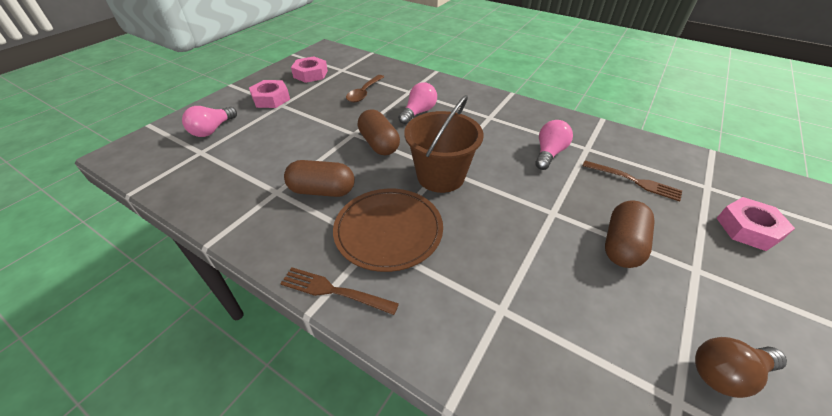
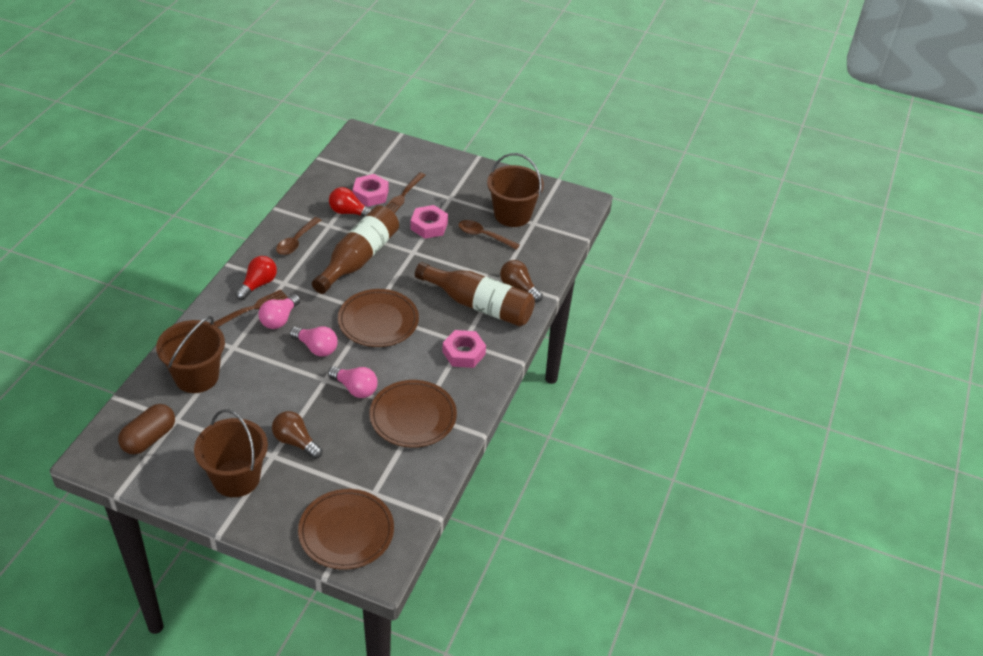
brown bottle: 0 -> 2
brown bucket: 1 -> 3
brown capsule: 3 -> 1
brown light bulb: 1 -> 2
brown plate: 1 -> 3
brown spoon: 1 -> 2
red light bulb: 0 -> 2

